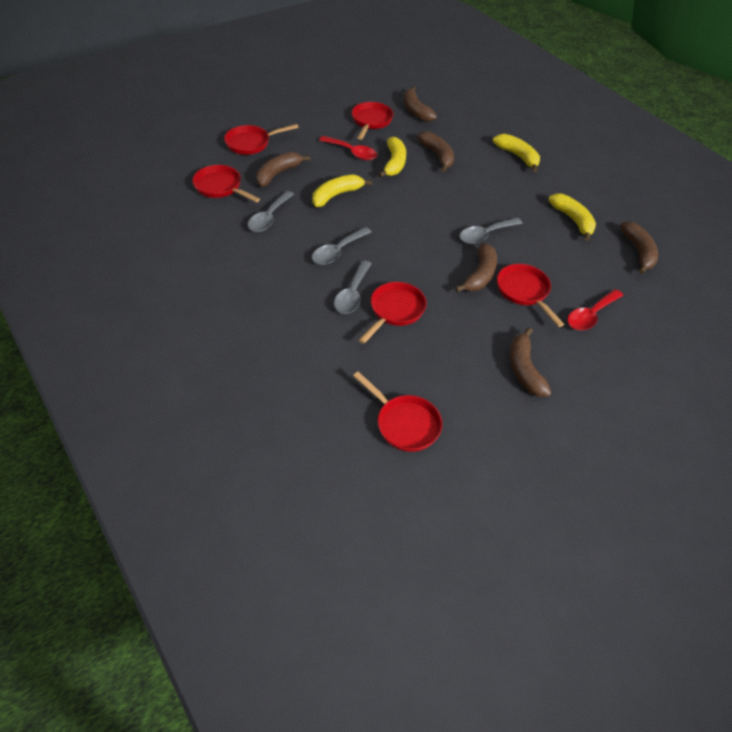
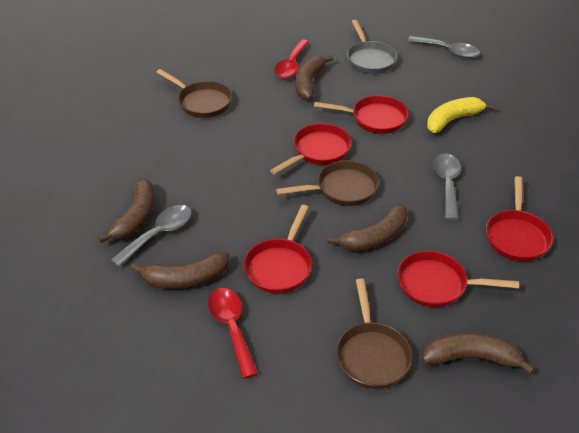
brown banana: 6 -> 5
brown pan: 0 -> 3
grey pan: 0 -> 1
grey spoon: 4 -> 3
red pan: 6 -> 5
yellow banana: 4 -> 1

